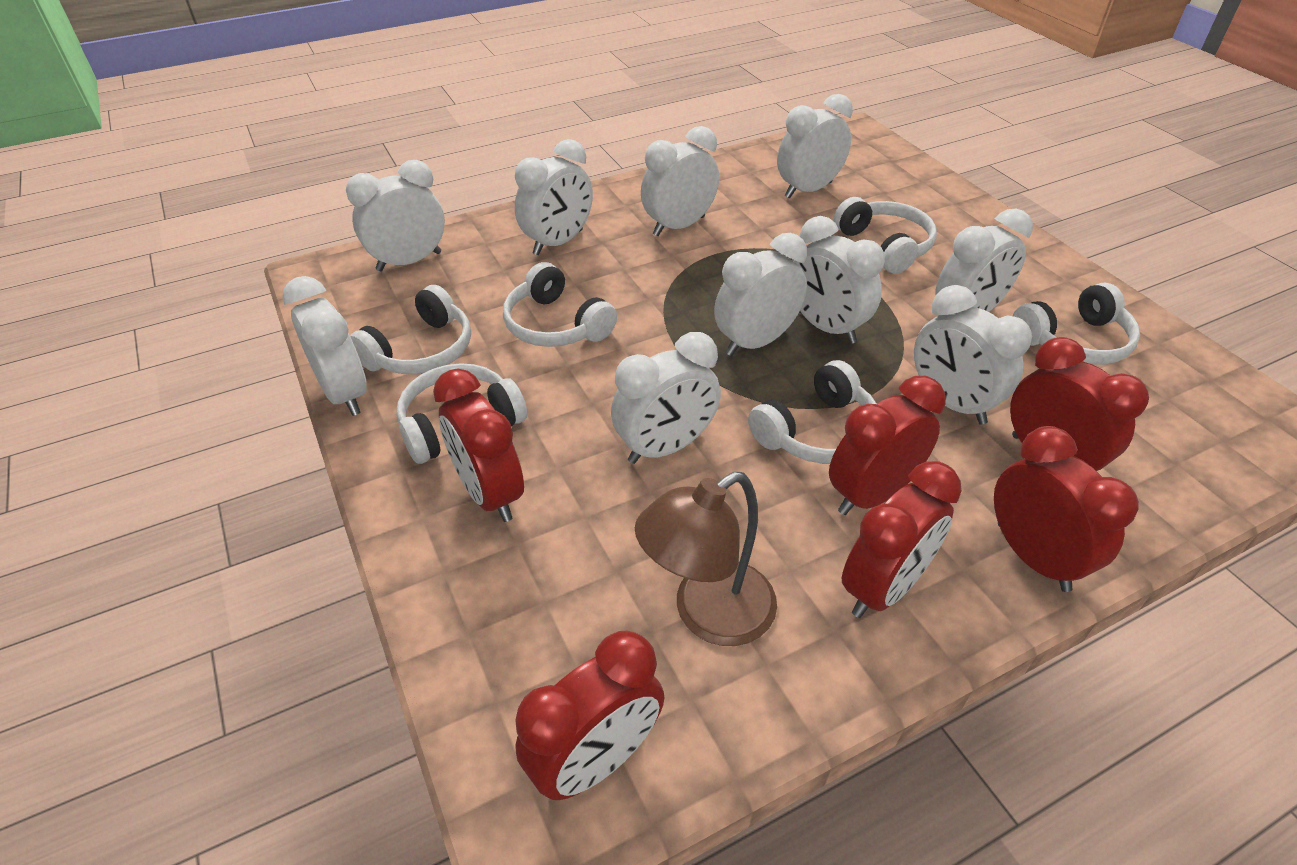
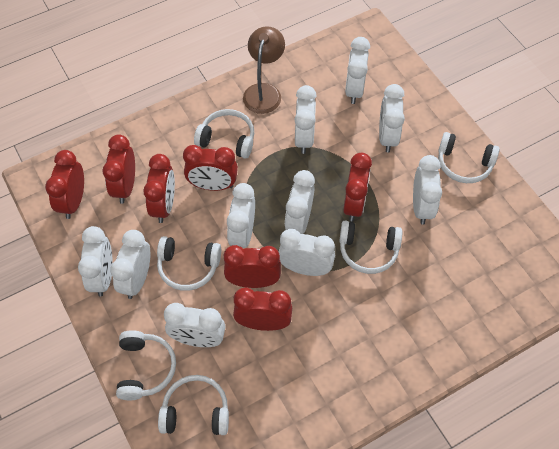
red clock: 6 -> 7

